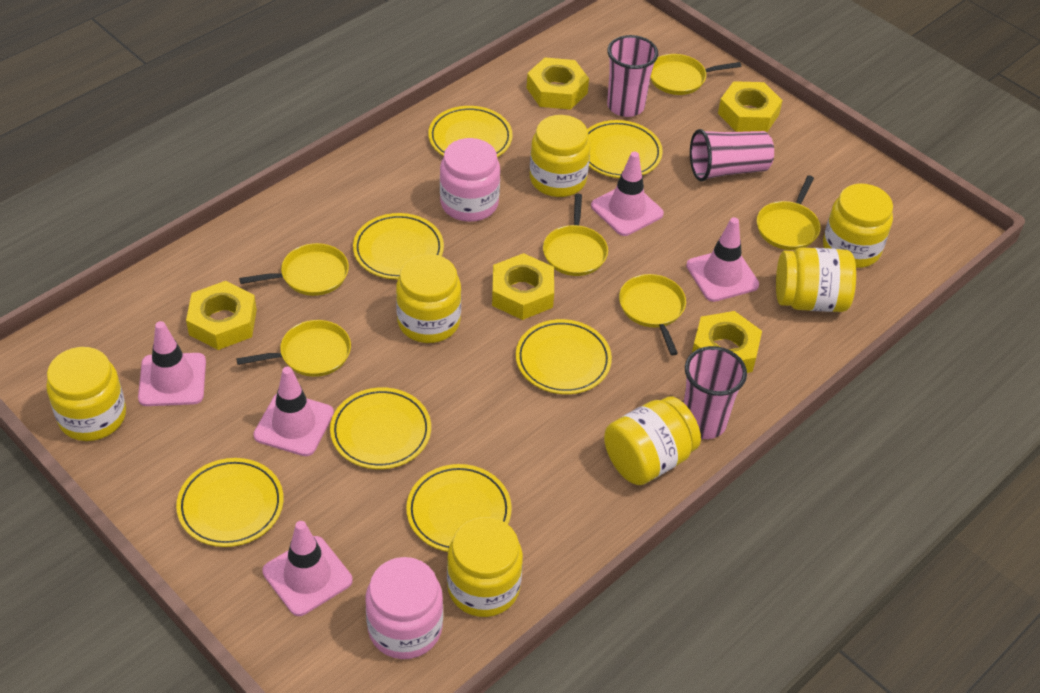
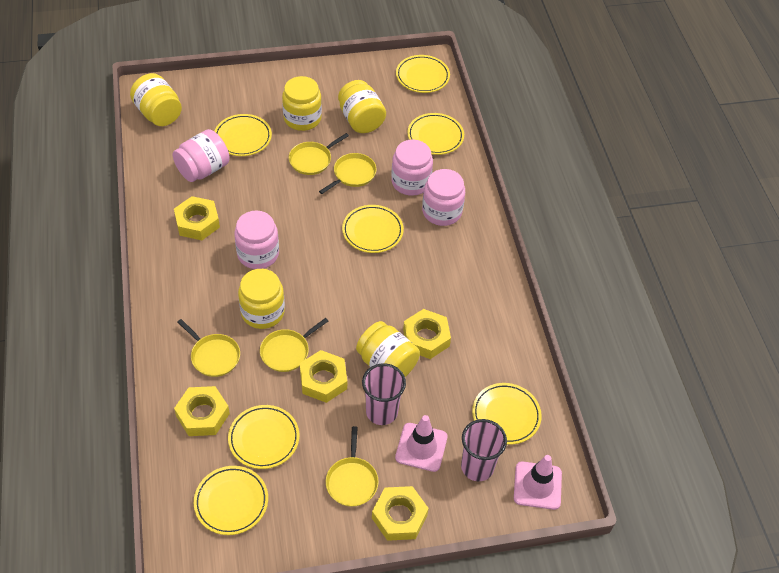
pink cup: 3 -> 2
pink jar: 2 -> 4
pink traffic cone: 5 -> 2
yellow jar: 7 -> 5
yellow pan: 6 -> 5

